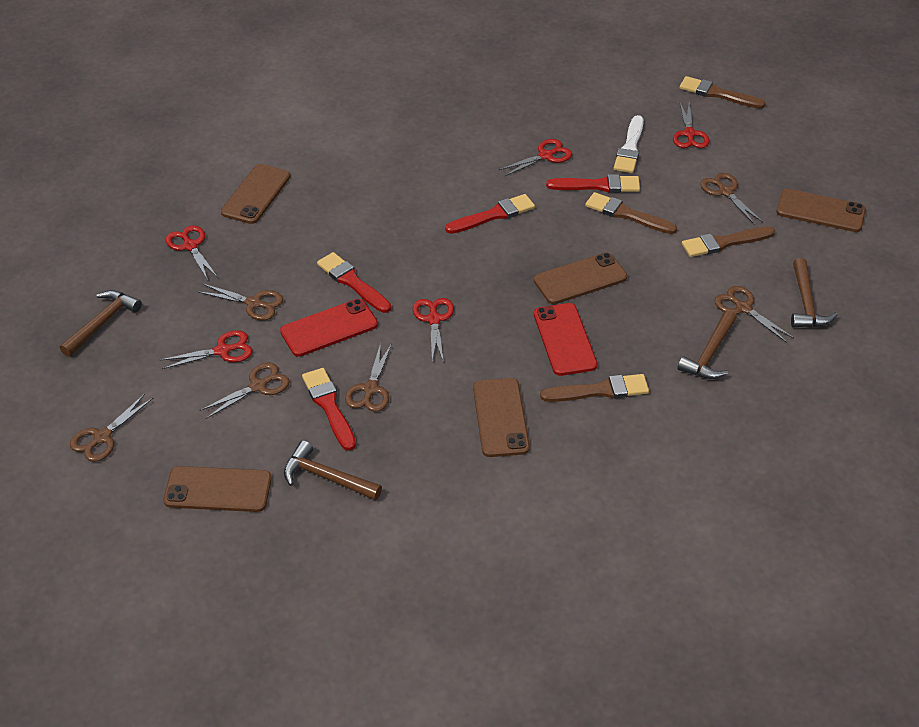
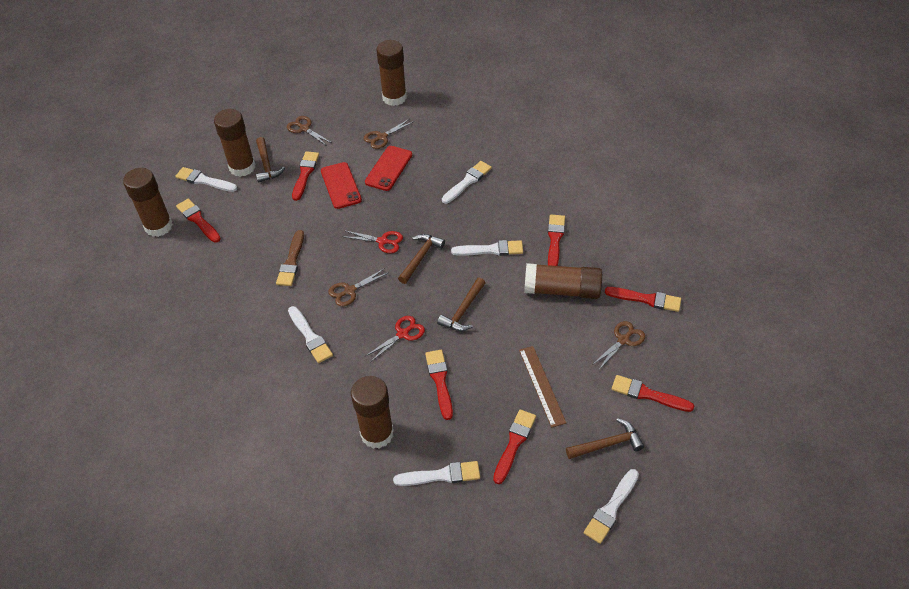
brown brush: 4 -> 1
brown glue stick: 0 -> 5
brown phone: 5 -> 0
brown ruler: 0 -> 1
brown scissors: 6 -> 4
red brush: 4 -> 7
red scissors: 5 -> 2
white brush: 1 -> 6

